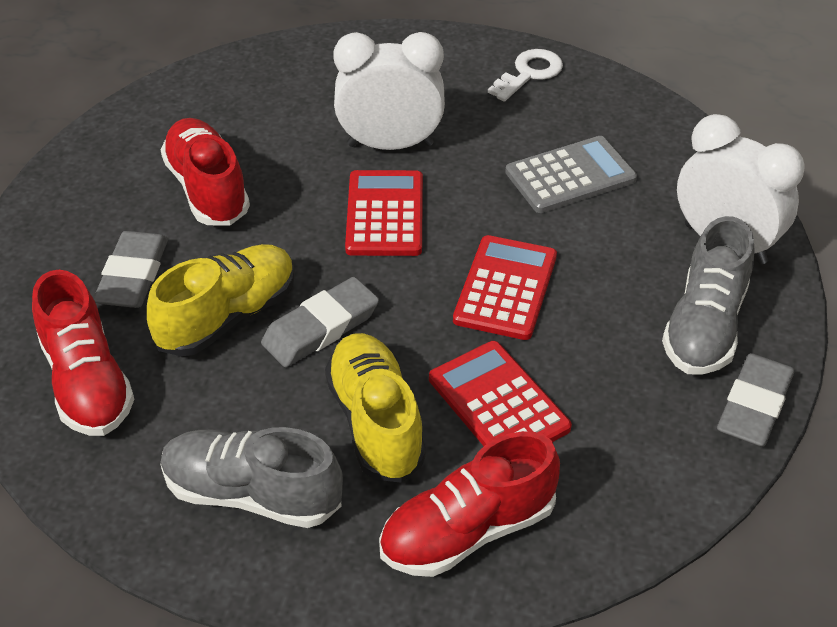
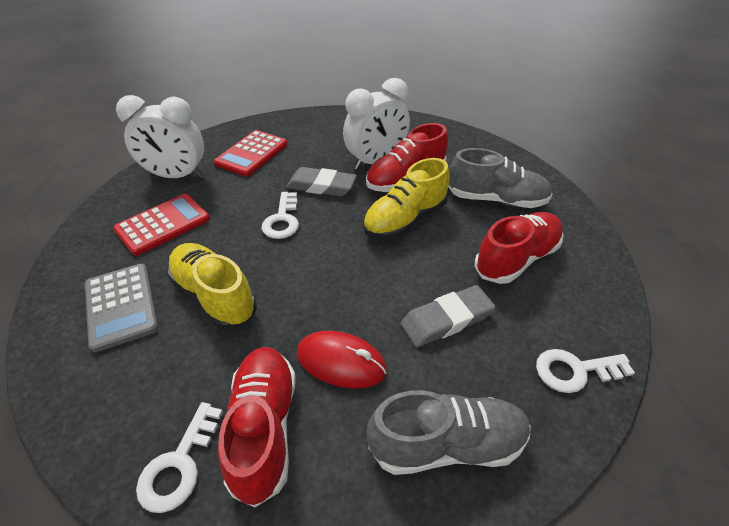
grey eraser: 3 -> 2
red calculator: 3 -> 2
red mouse: 0 -> 1
white key: 1 -> 3

